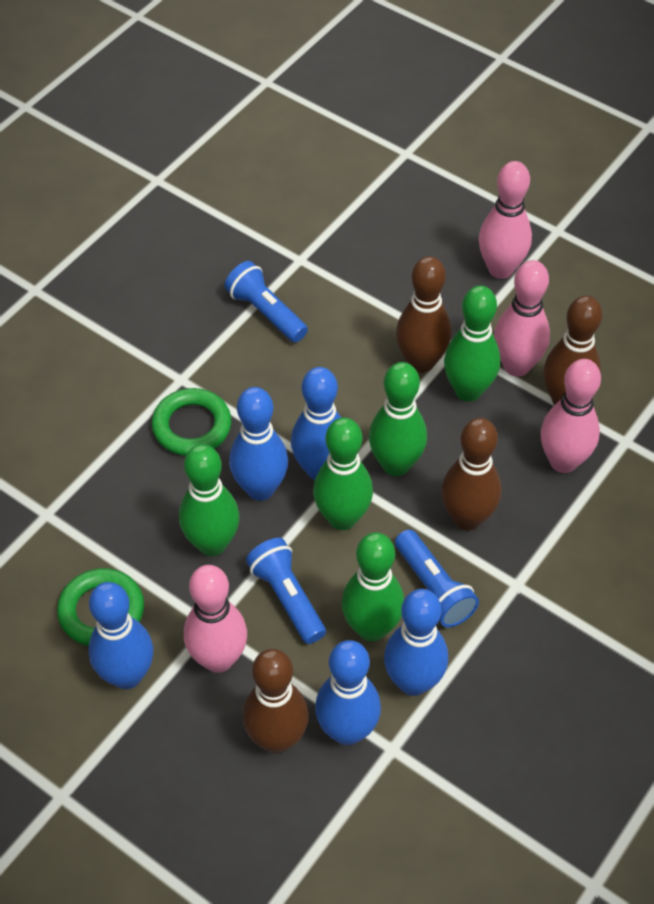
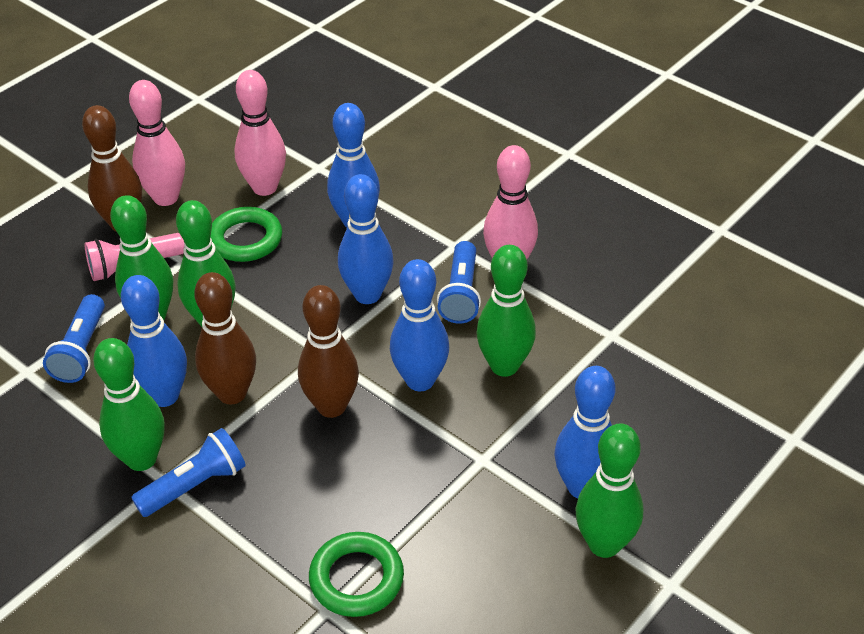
brown bowling pin: 4 -> 3
pink bowling pin: 4 -> 3
pink flashlight: 0 -> 1

